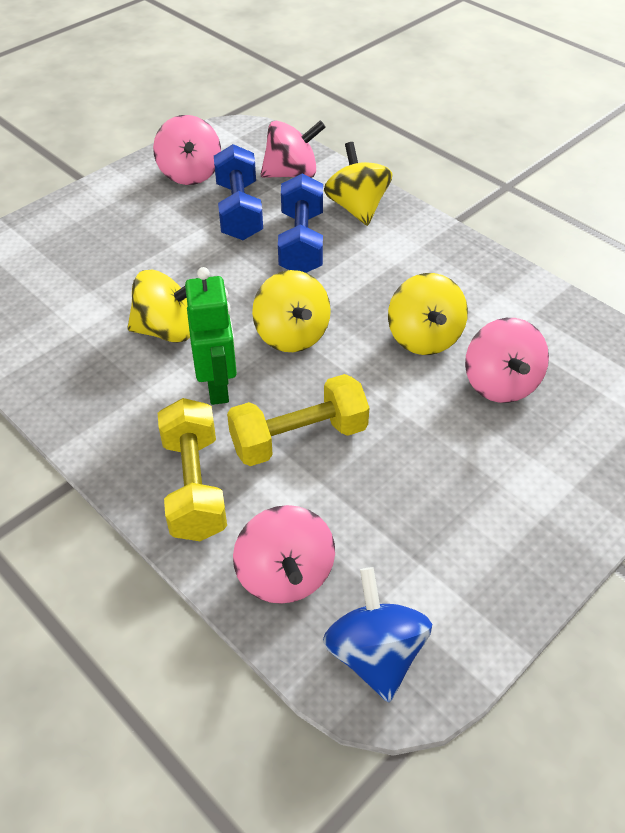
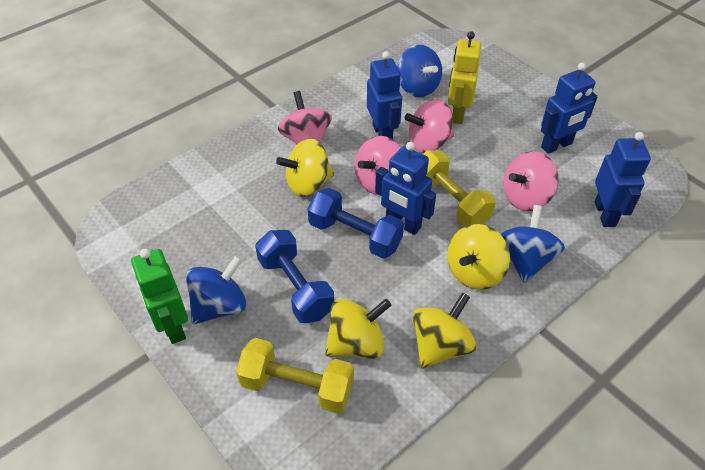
blue robot: 0 -> 4
blue spinning top: 1 -> 3
yellow robot: 0 -> 1

